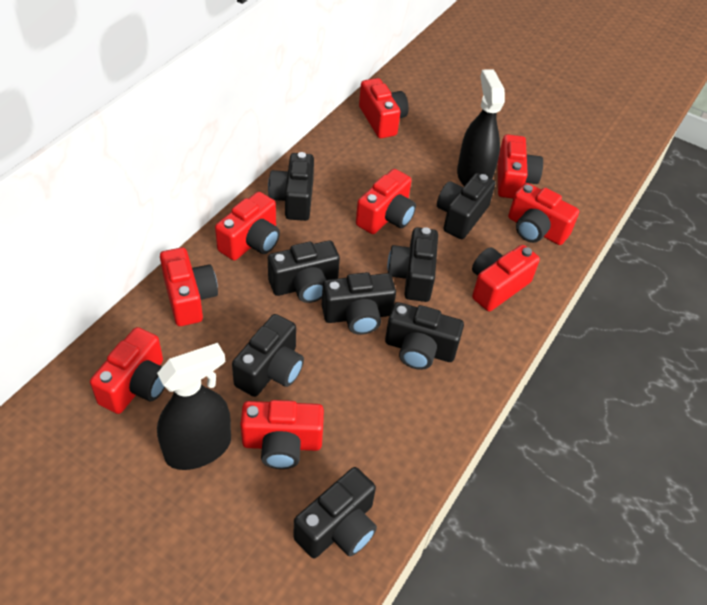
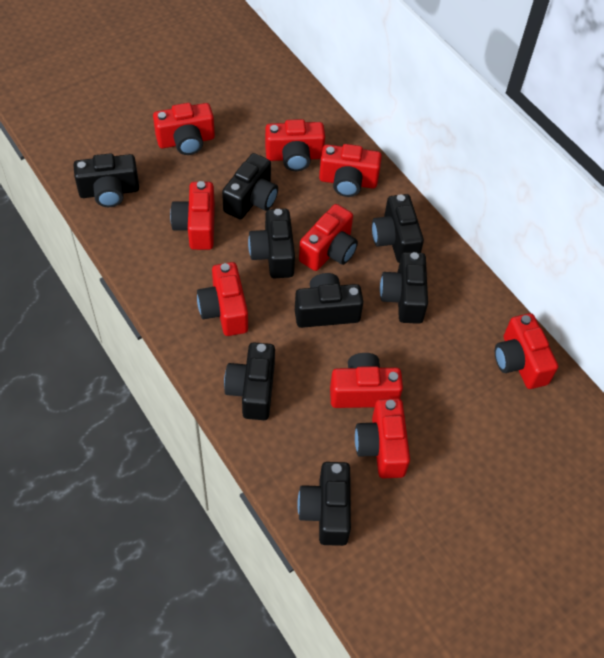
black spray bottle: 2 -> 0

